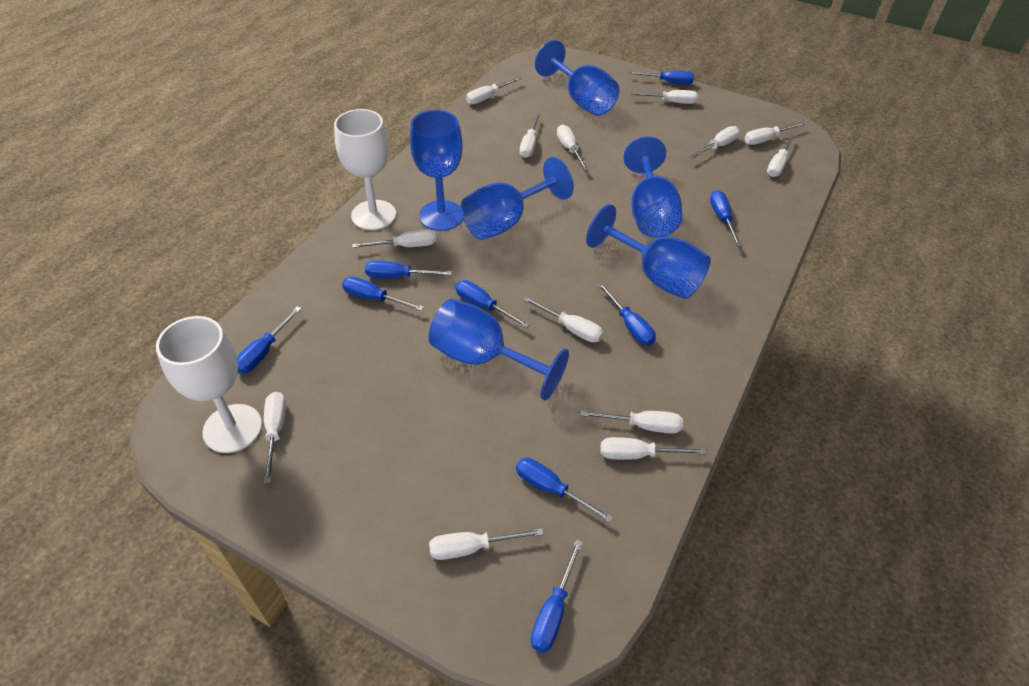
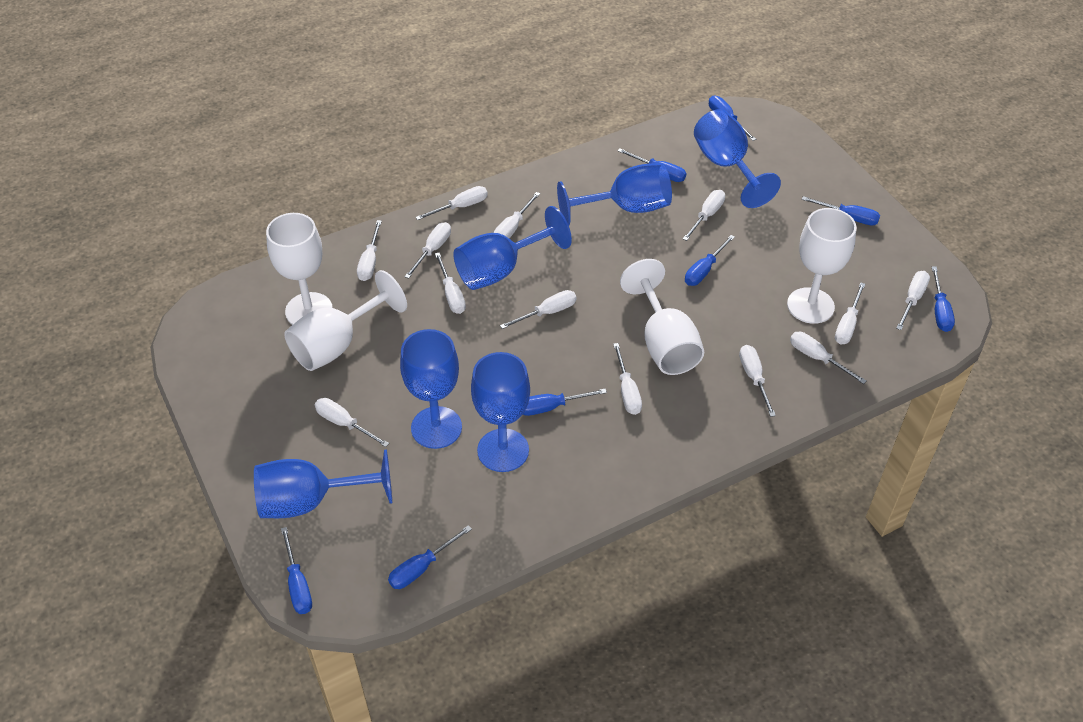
blue screwdriver: 9 -> 8
white goblet: 2 -> 4

